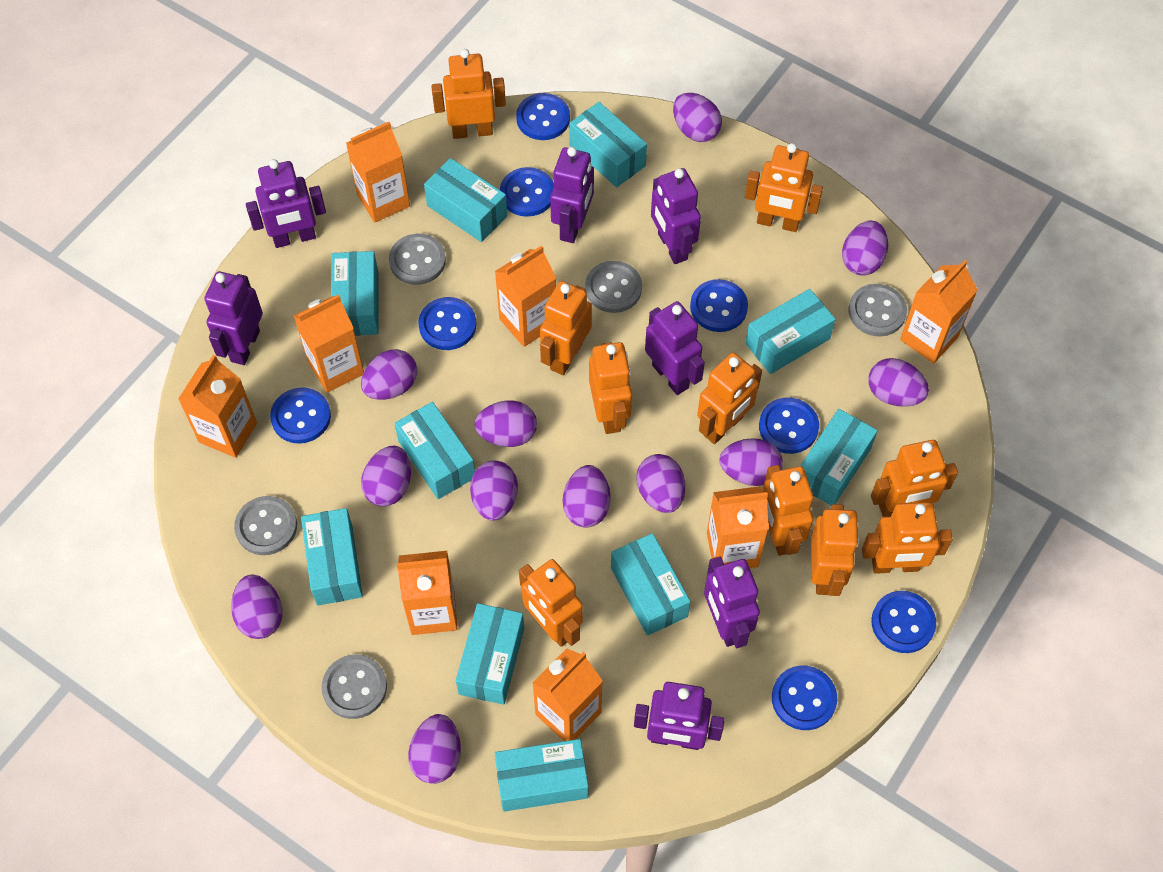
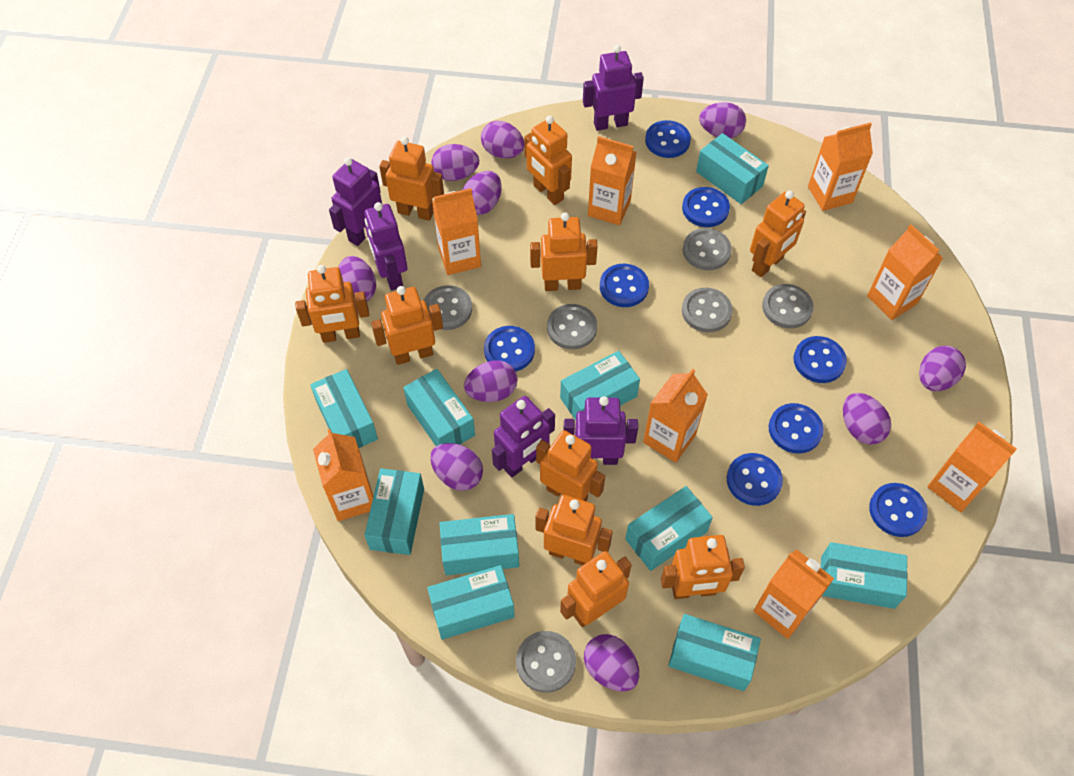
grey button: 5 -> 6
purple egg: 12 -> 10
purple robot: 7 -> 5

